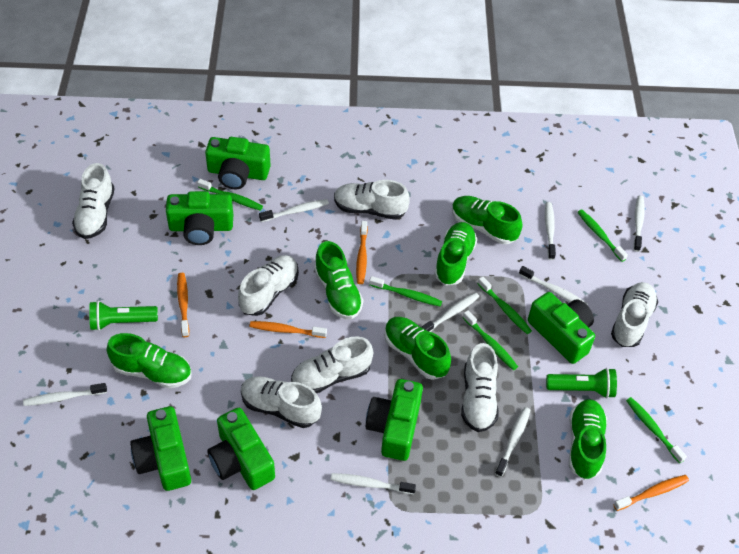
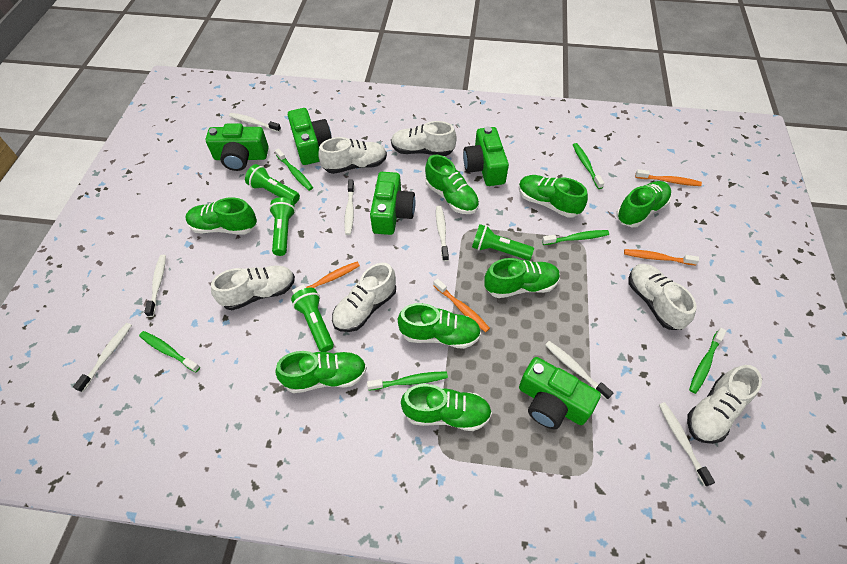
green camera: 6 -> 5
green flashlight: 2 -> 4
green shoe: 6 -> 8
white shoe: 7 -> 6
white toothbrush: 8 -> 7

